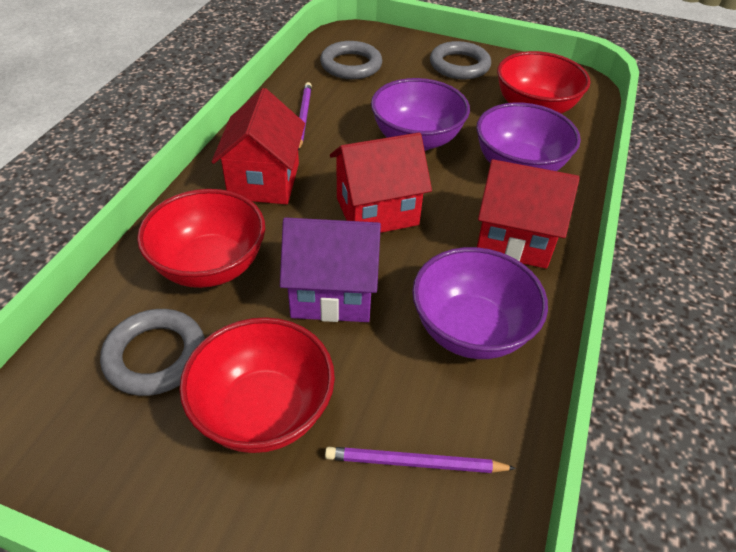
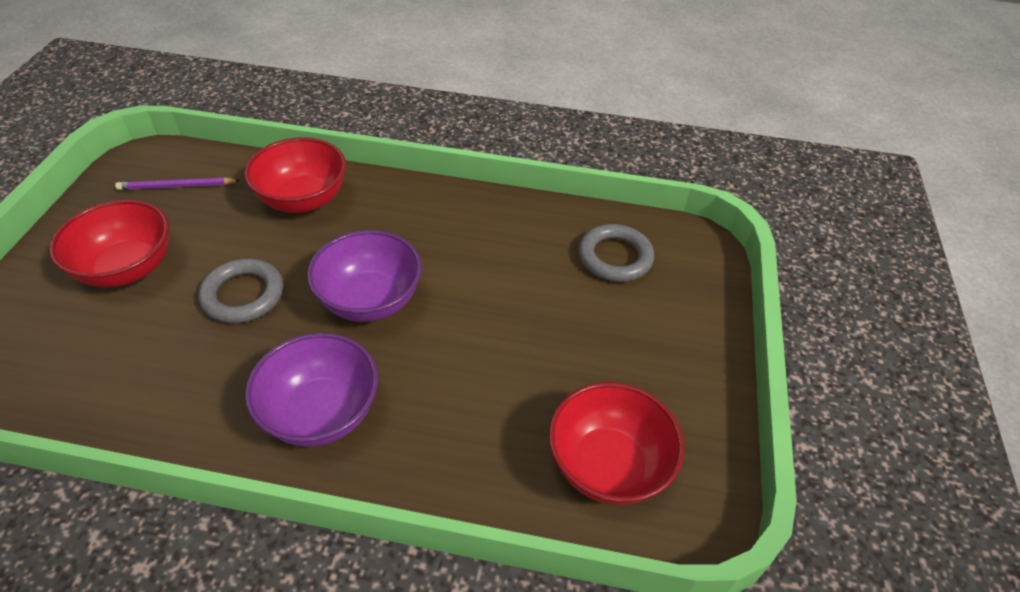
grey ring: 3 -> 2
purple bowl: 3 -> 2
purple house: 1 -> 0
purple pencil: 2 -> 1
red house: 3 -> 0

